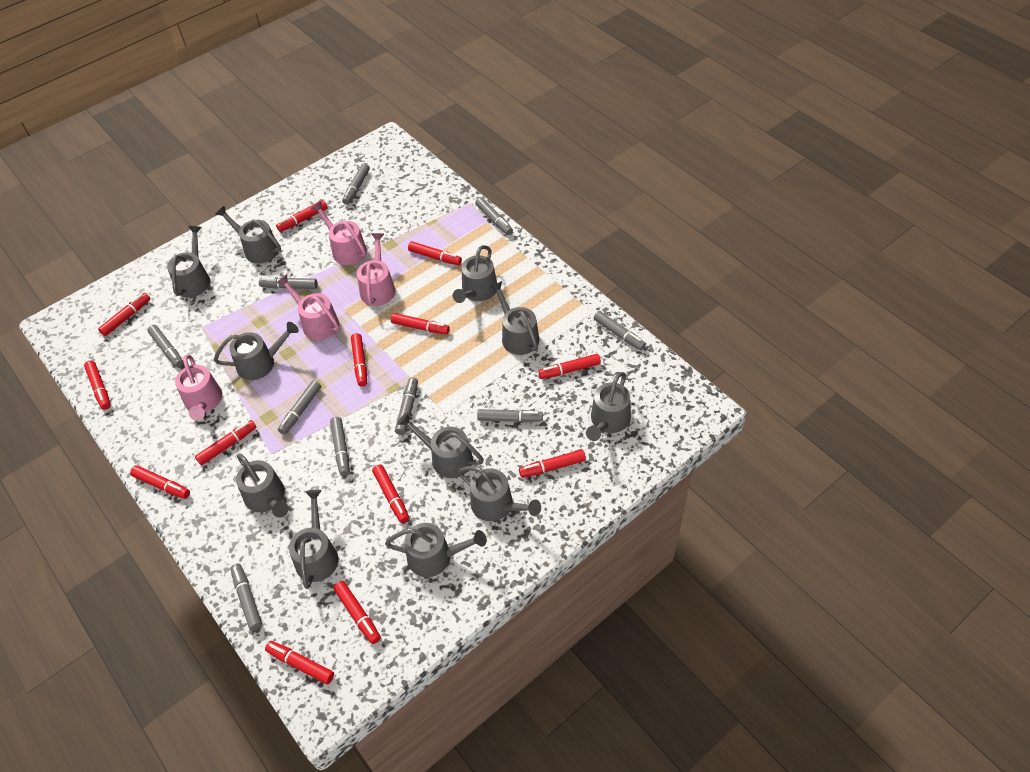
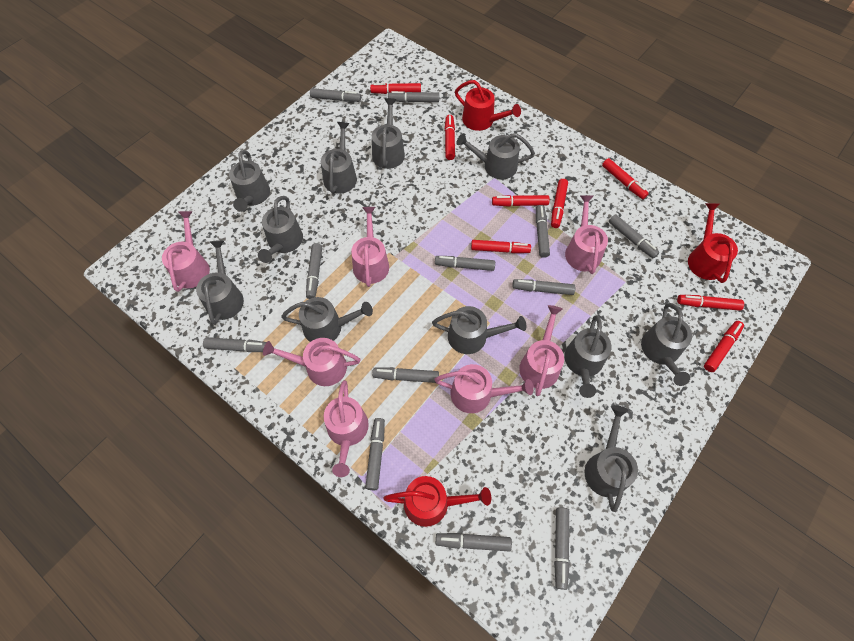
grey marker: 10 -> 12
pink watering can: 4 -> 7
red marker: 13 -> 8
red watering can: 0 -> 3

